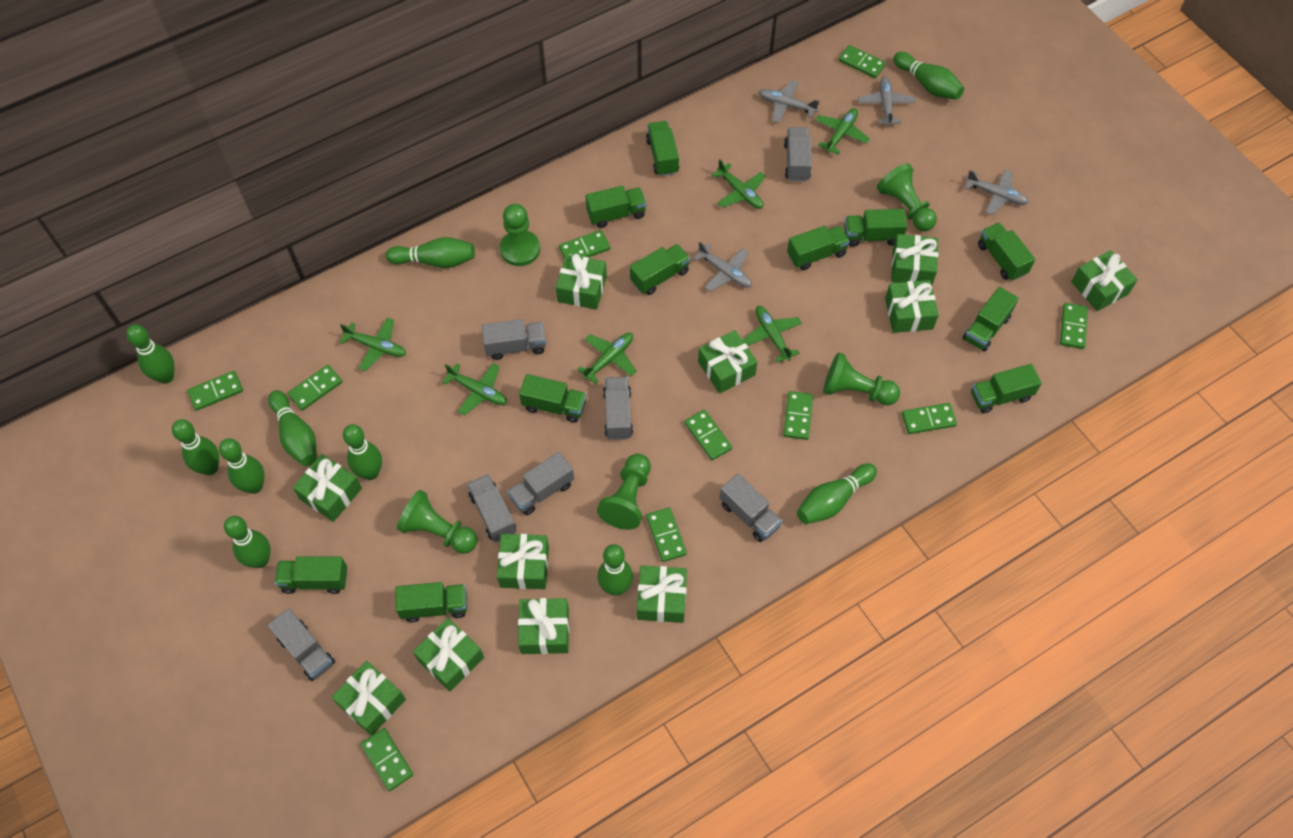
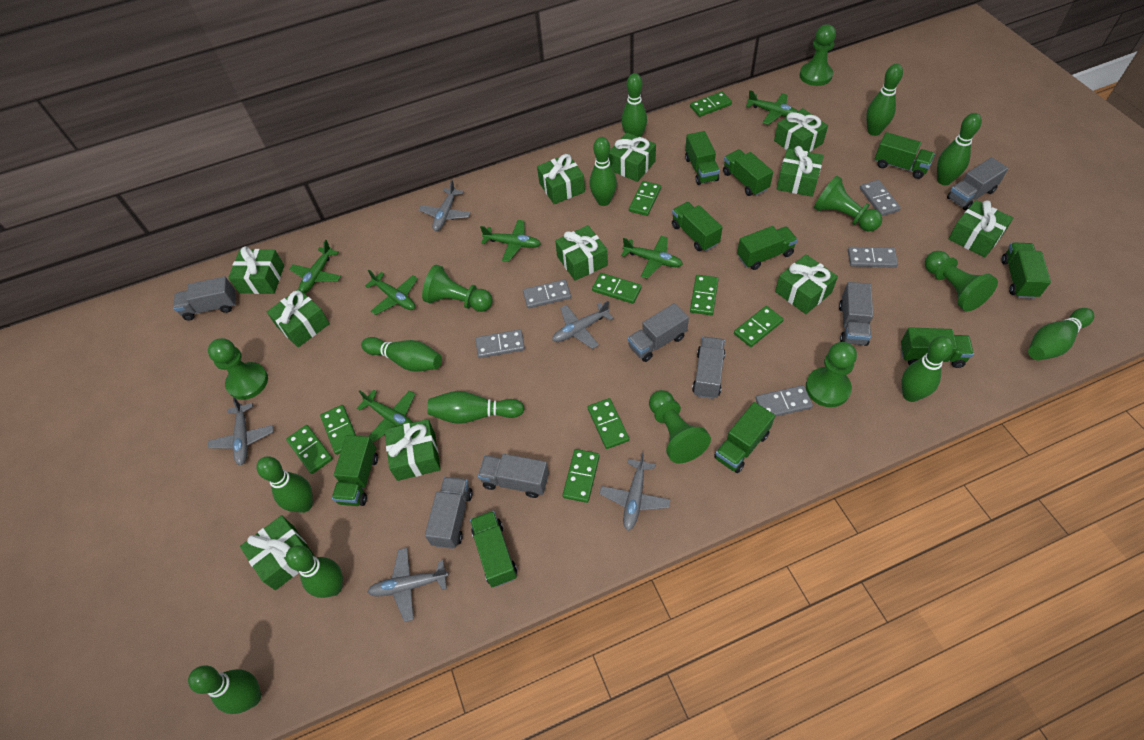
green bowling pin: 10 -> 11
green domino: 10 -> 9
green pawn: 5 -> 7
green truck: 11 -> 10
grey domino: 0 -> 5
grey plane: 4 -> 5

